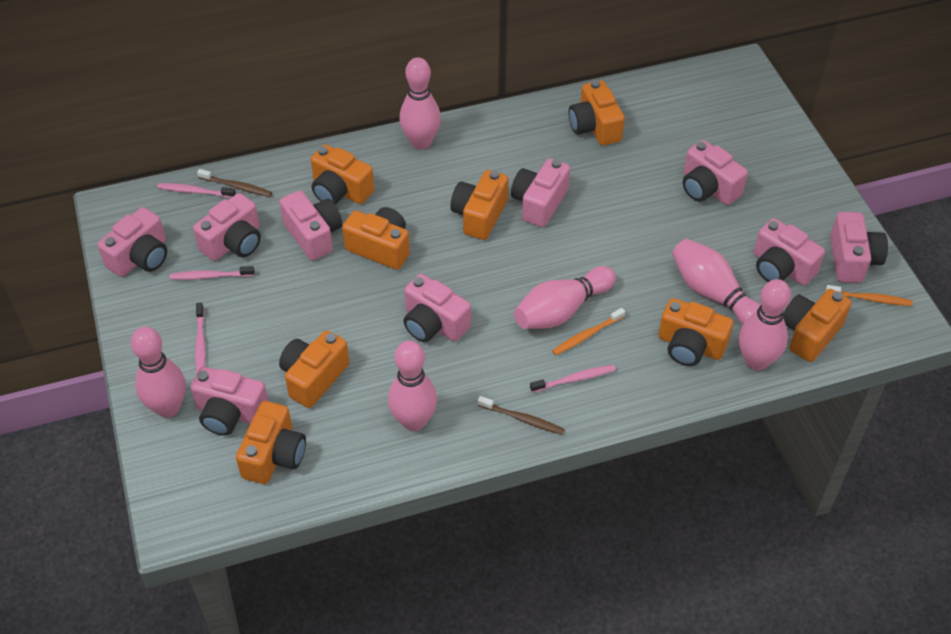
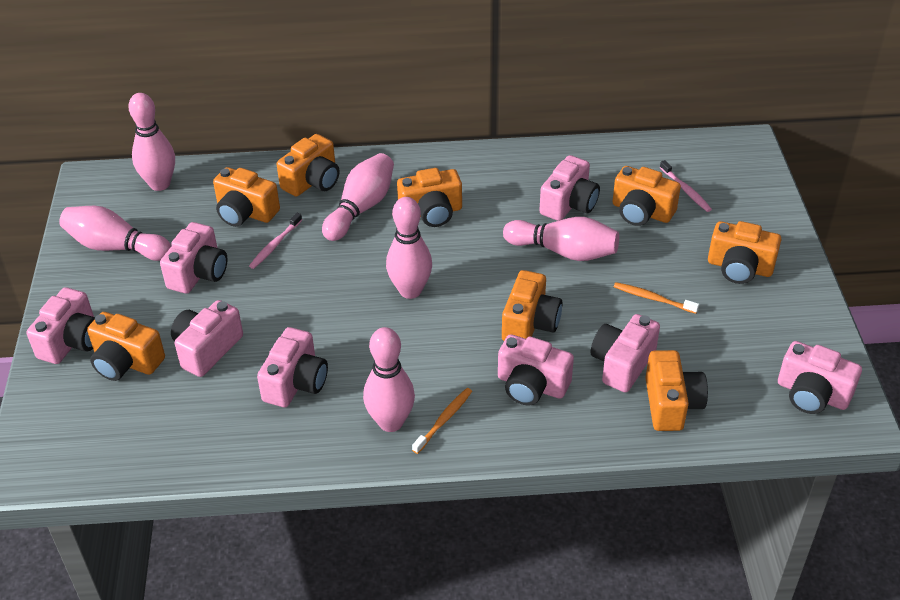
brown toothbrush: 2 -> 0
pink camera: 9 -> 8
pink toothbrush: 4 -> 2

